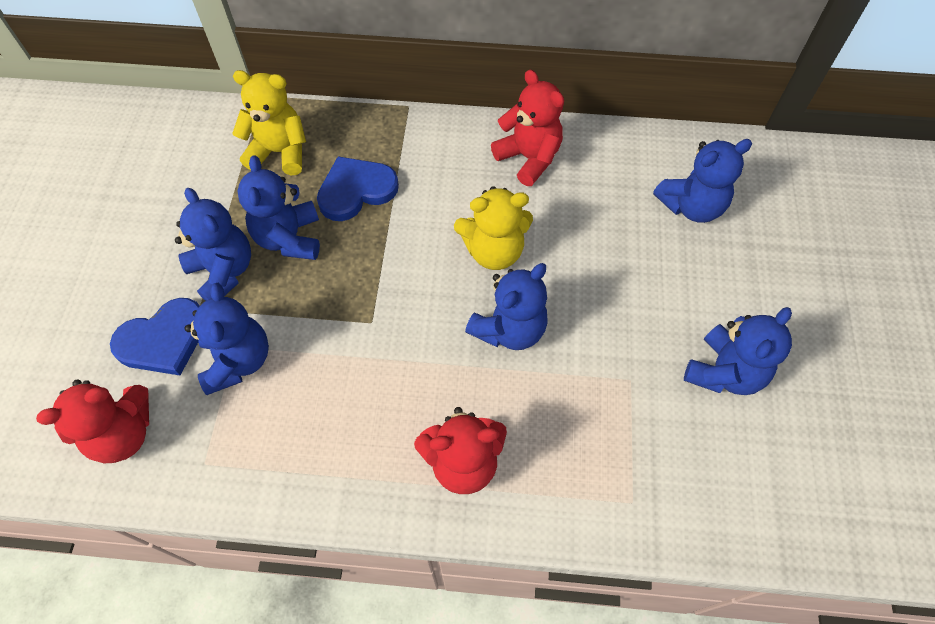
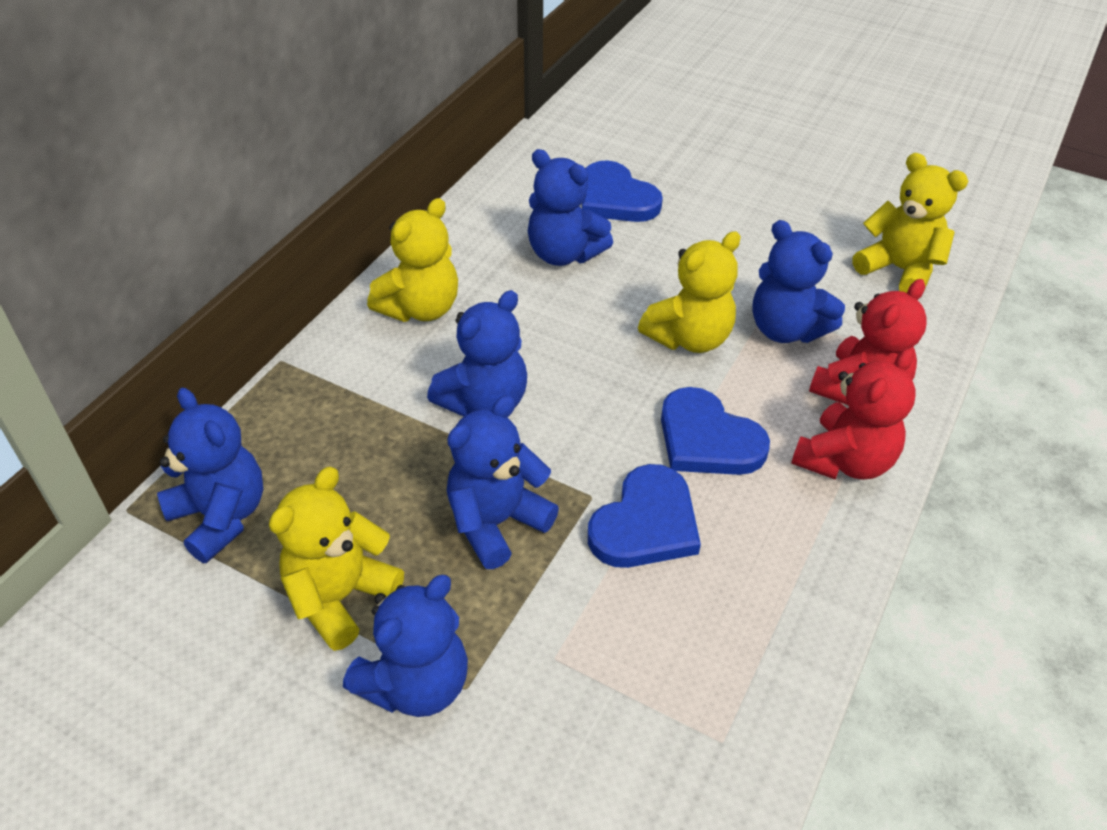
blue heart: 2 -> 3
red teddy bear: 3 -> 2
yellow teddy bear: 2 -> 4

